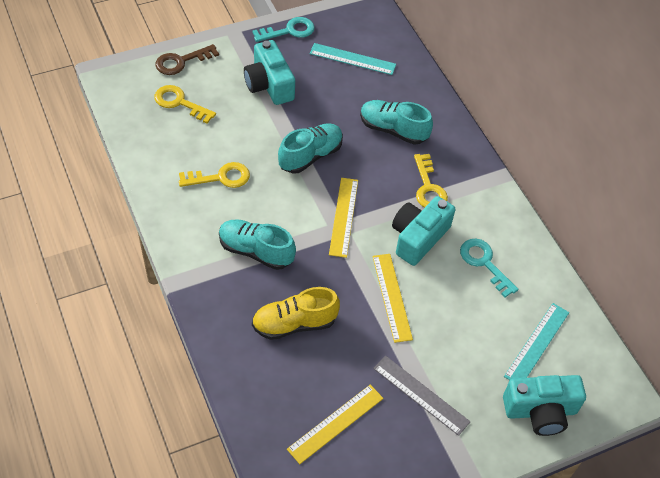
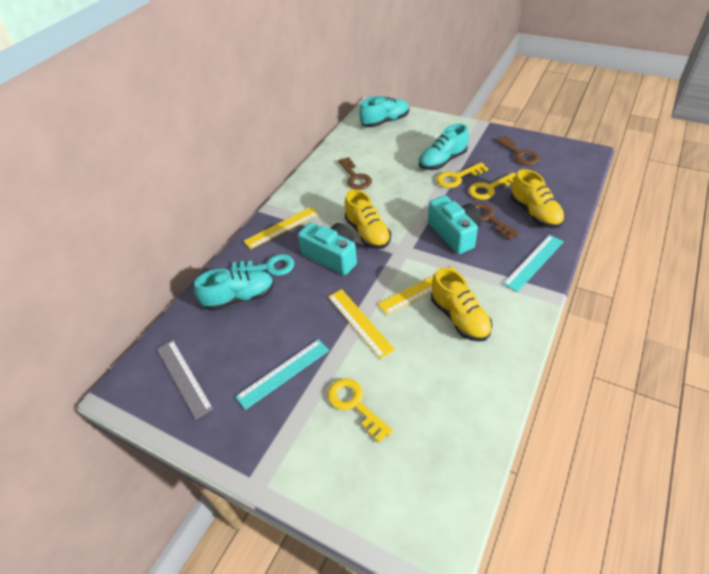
brown key: 1 -> 3
turquoise camera: 3 -> 2
turquoise key: 2 -> 1
yellow shoe: 1 -> 3

